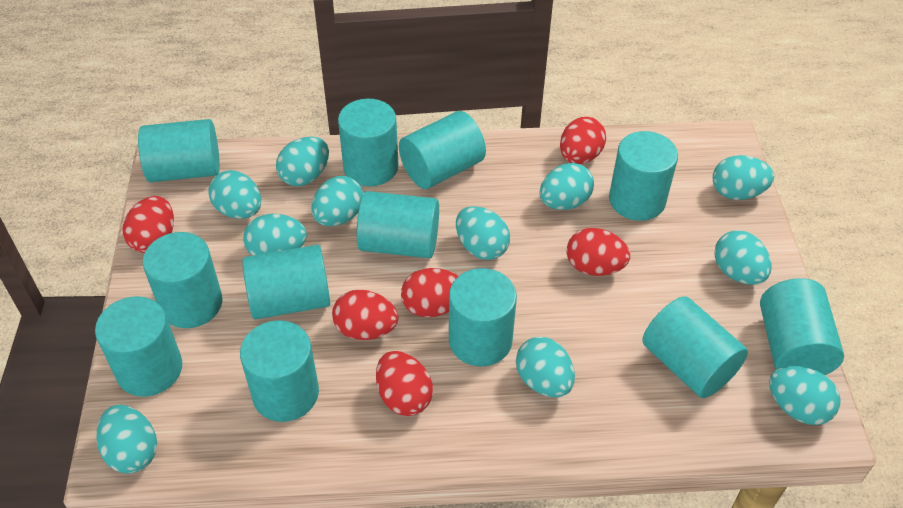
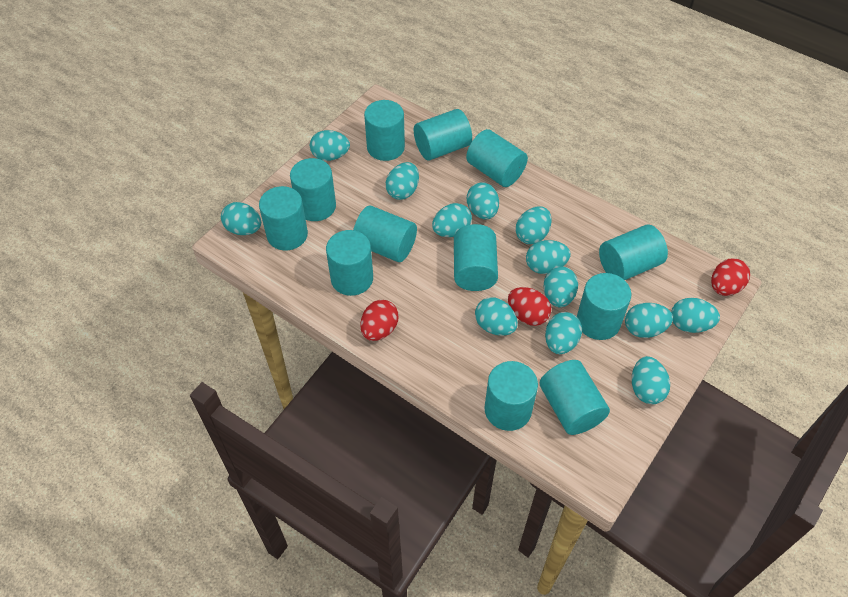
red egg: 6 -> 3
turquoise egg: 11 -> 13

